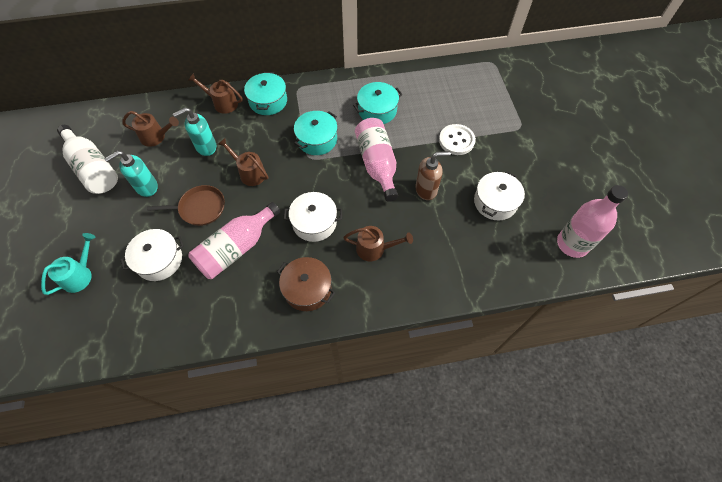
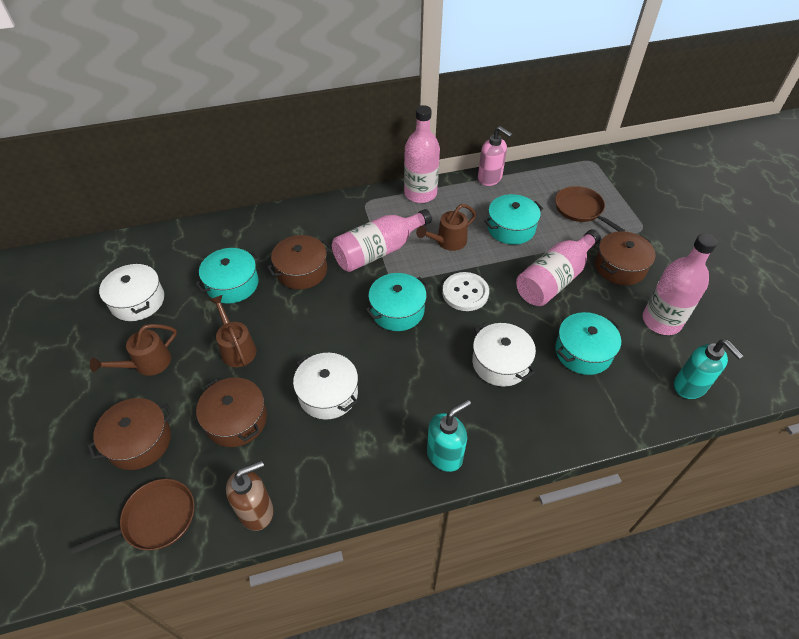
brown pan: 1 -> 2
brown pot: 1 -> 4
brown watering can: 4 -> 3
pink bottle: 3 -> 4
pink soap dispenser: 0 -> 1
turquoise pot: 3 -> 4
turquoise watering can: 1 -> 0
white bottle: 1 -> 0

